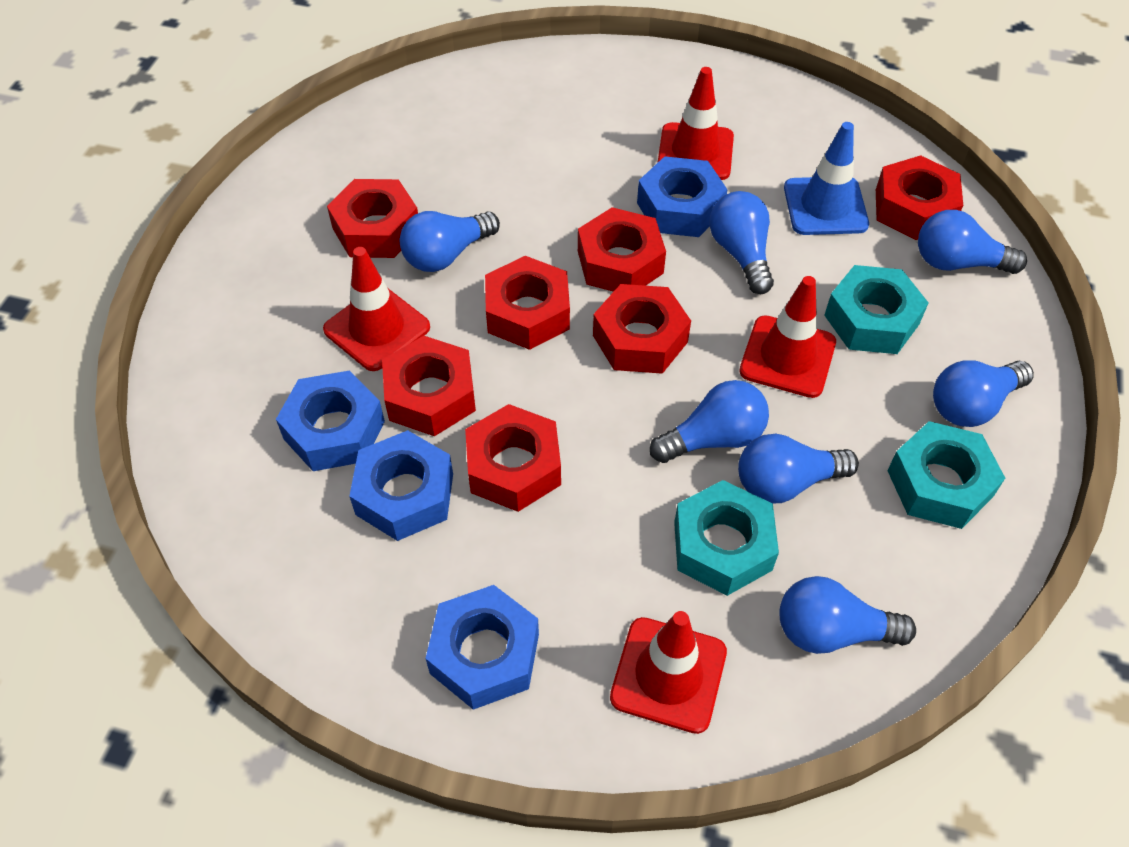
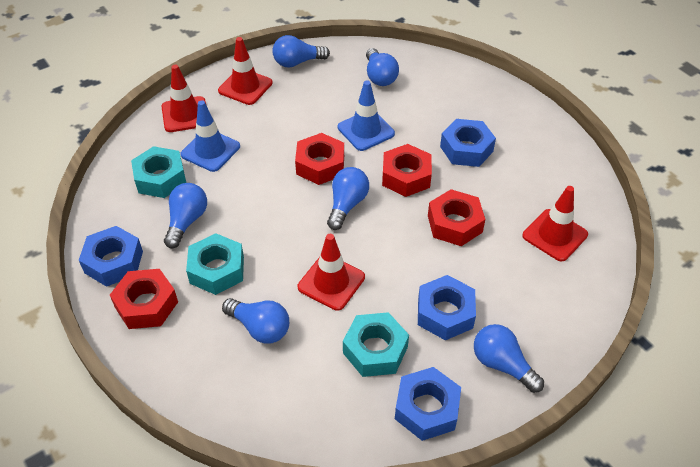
blue light bulb: 7 -> 6
blue traffic cone: 1 -> 2
red nut: 7 -> 4

